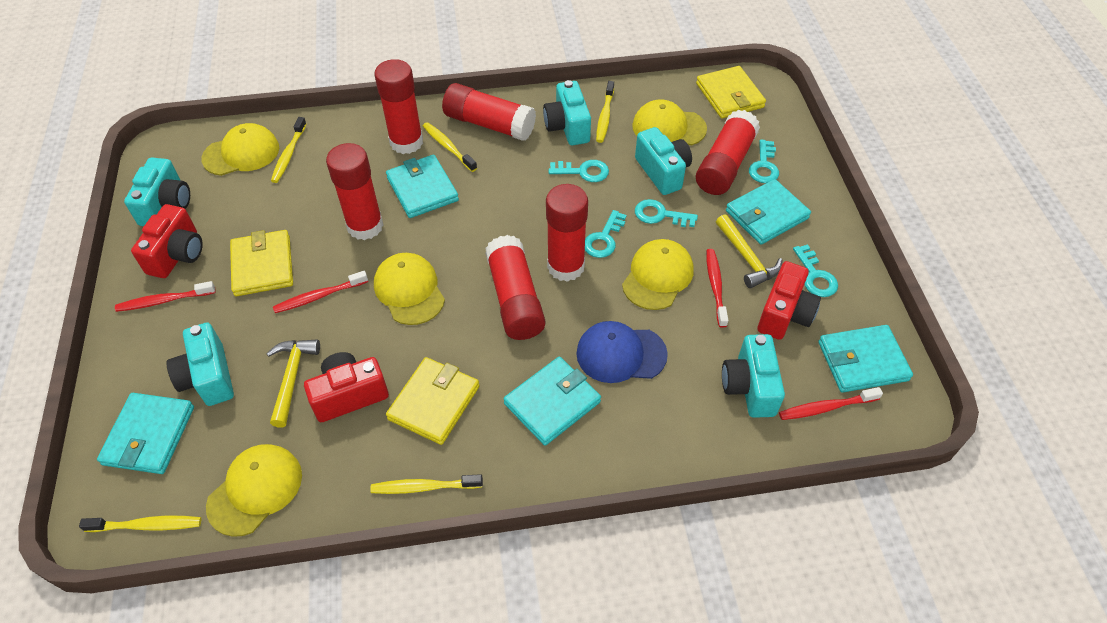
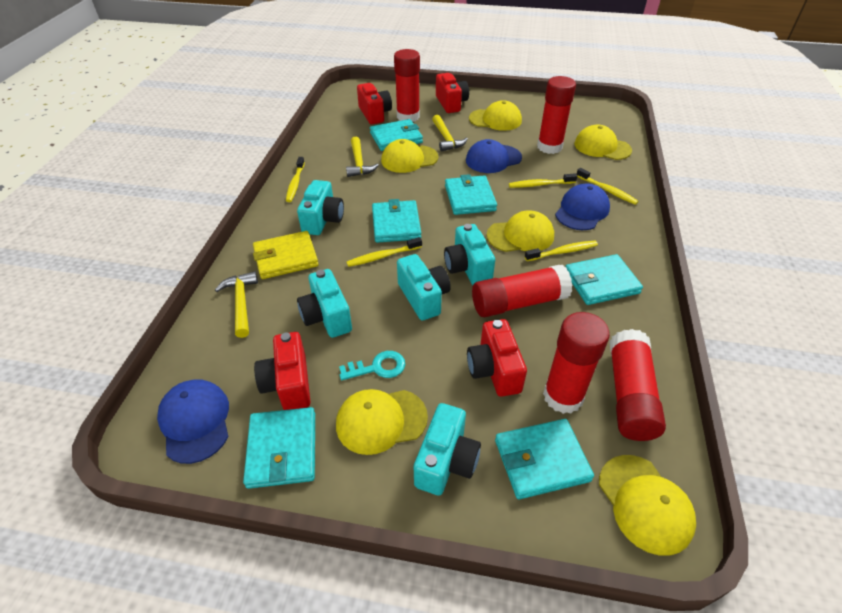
blue cap: 1 -> 3
red camera: 3 -> 4
red glue stick: 6 -> 5
red toothbrush: 4 -> 0
turquoise key: 5 -> 1
turquoise wallet: 5 -> 6
yellow cap: 5 -> 6
yellow hammer: 2 -> 3
yellow wallet: 3 -> 1

